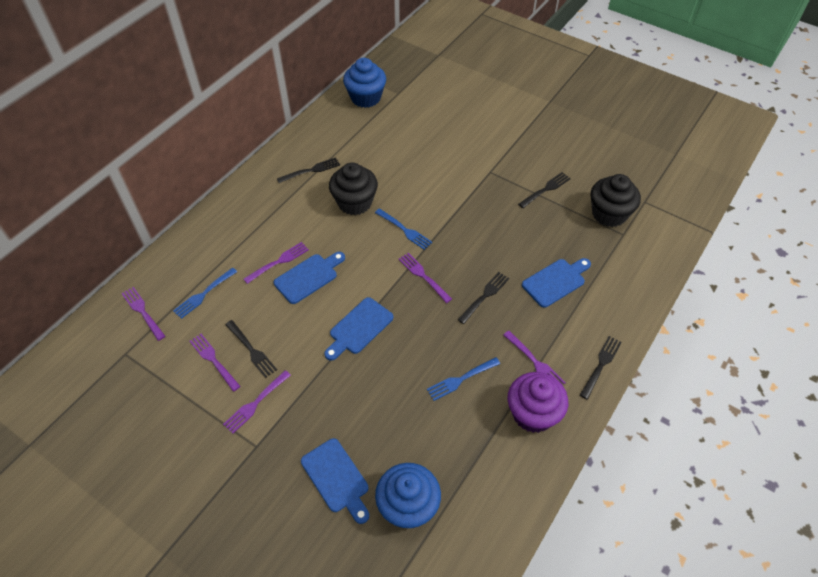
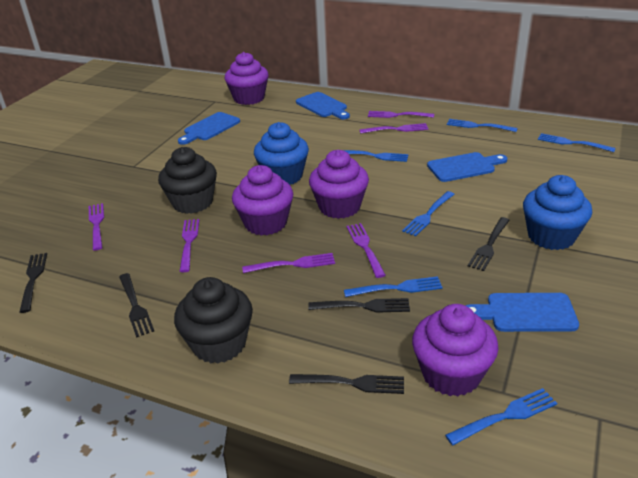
blue fork: 3 -> 6
purple cupcake: 1 -> 4

